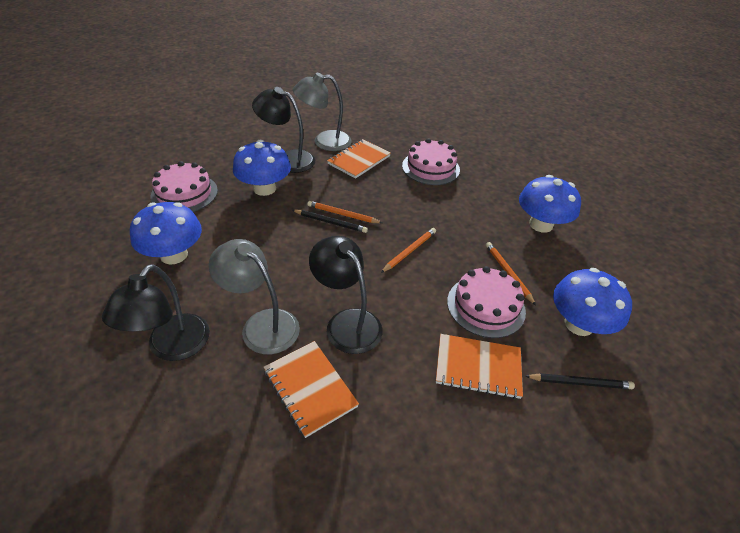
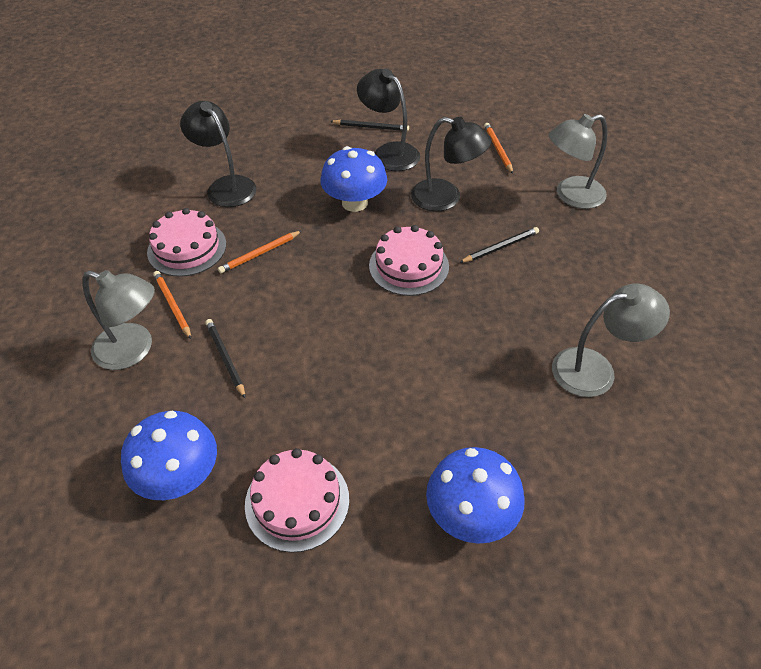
black pencil: 2 -> 3
blue mushroom: 4 -> 3
grey lamp: 2 -> 3
orange notebook: 3 -> 0

